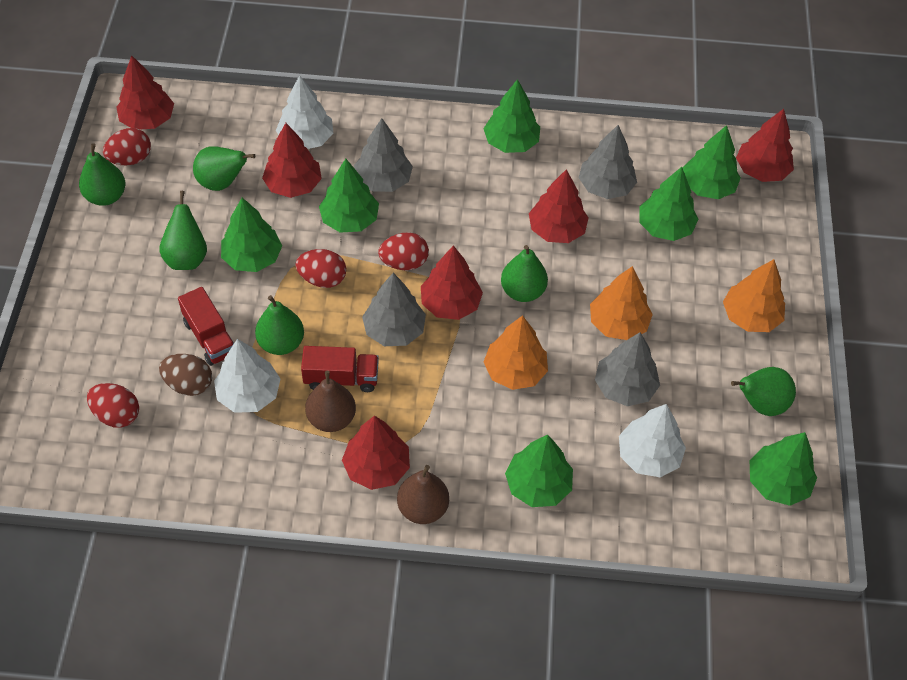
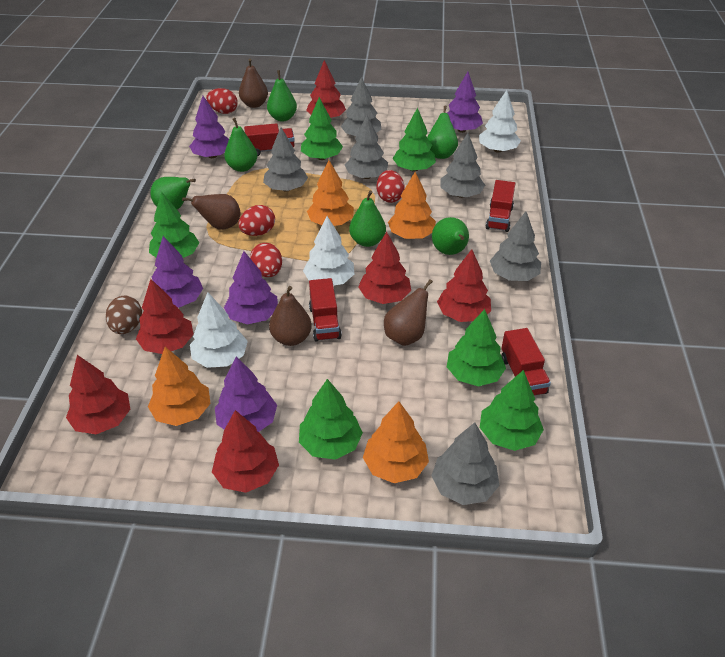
brown pear: 2 -> 4
green tree: 7 -> 6
grey tree: 4 -> 6
orange tree: 3 -> 4
purple tree: 0 -> 5
red truck: 2 -> 4

